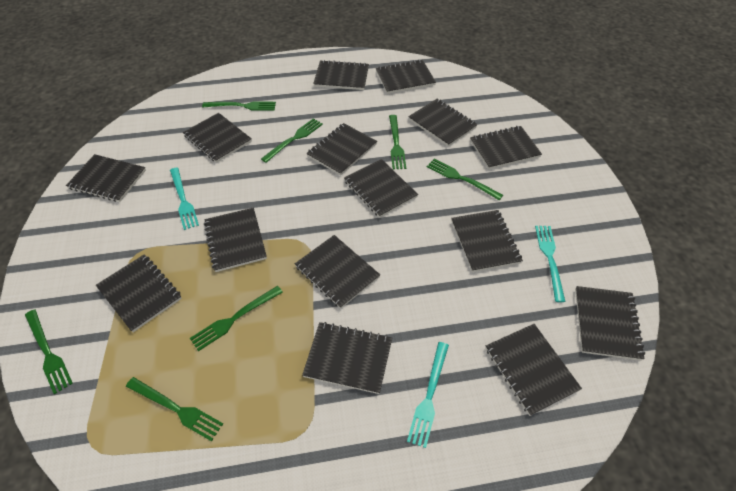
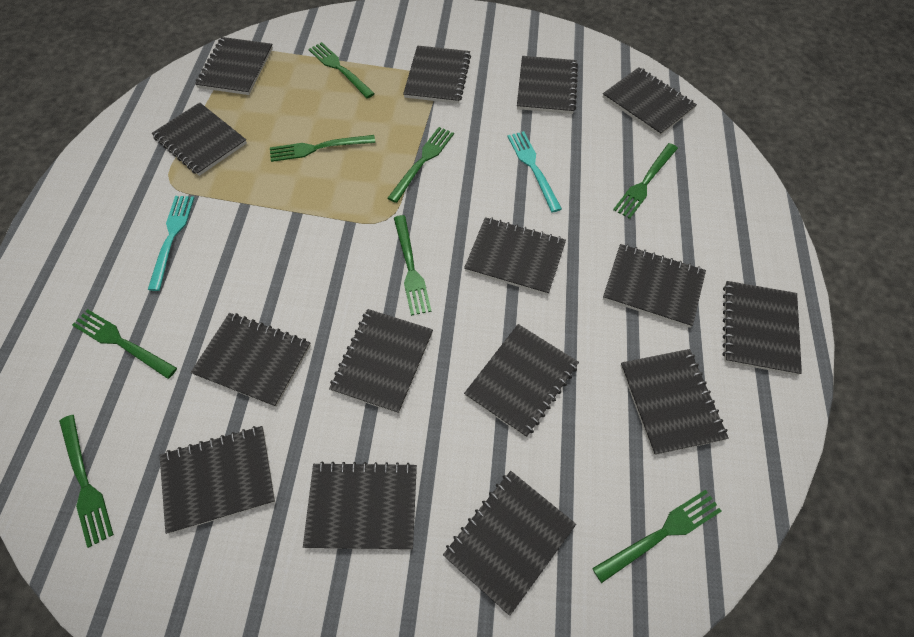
green fork: 7 -> 8
turquoise fork: 3 -> 2

